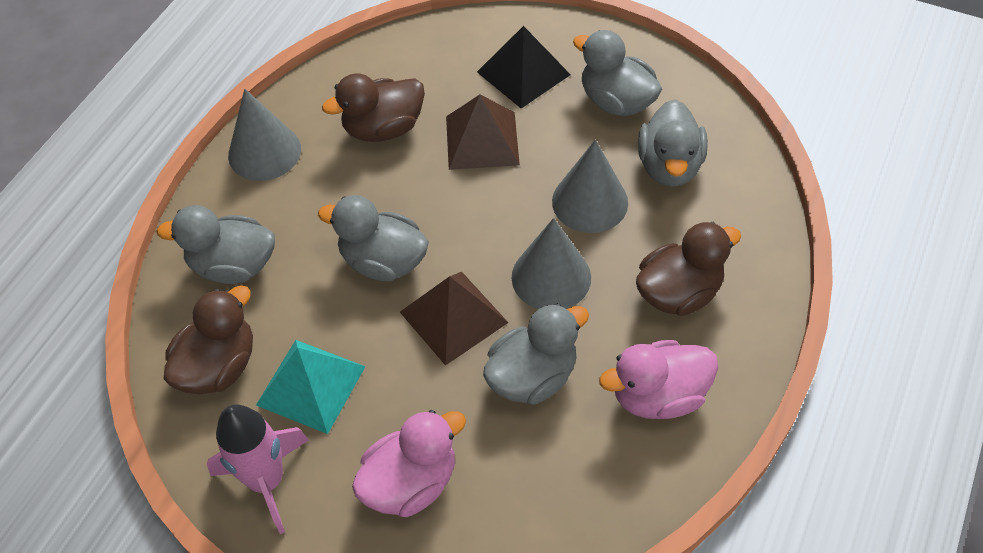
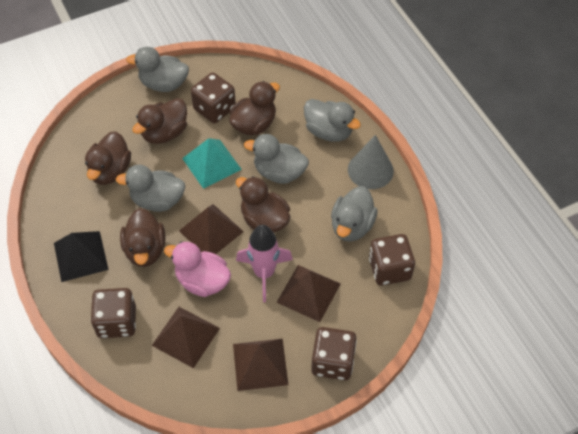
brown dice: 0 -> 4
brown duck: 3 -> 5
brown pyramid: 2 -> 4
grey cone: 3 -> 1
pink duck: 2 -> 1

